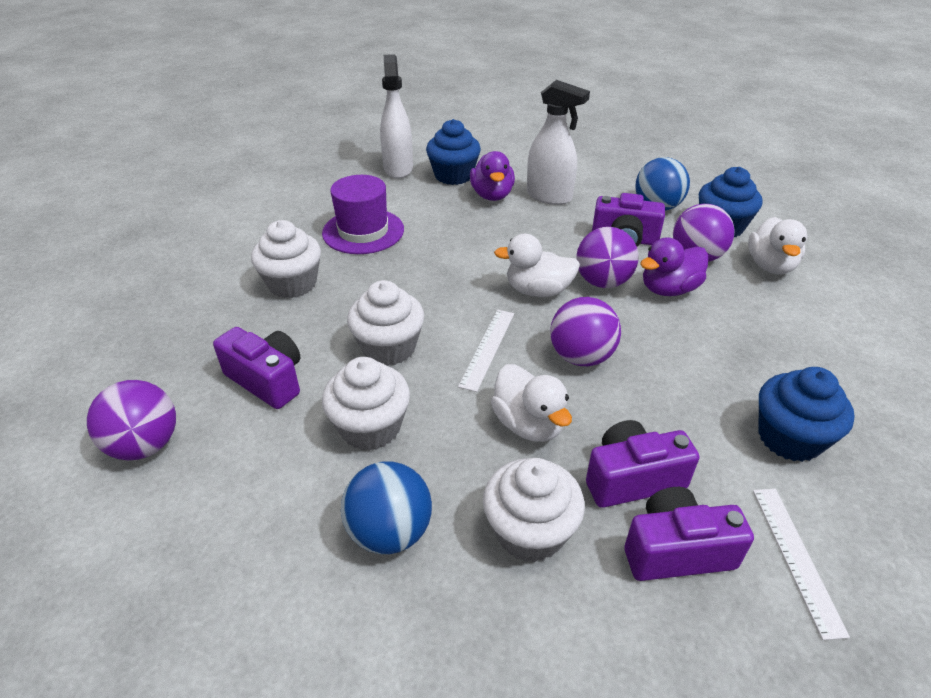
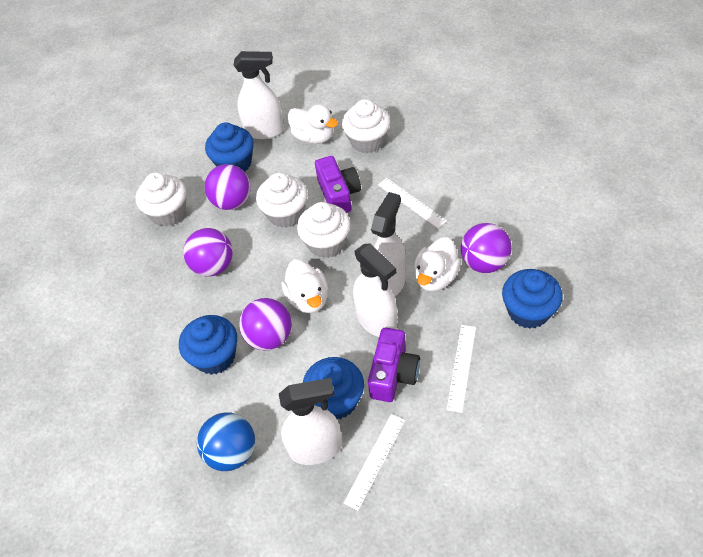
blue ball: 2 -> 1
blue cupcake: 3 -> 4
purple camera: 4 -> 2
purple duck: 2 -> 0
purple hat: 1 -> 0
white ruler: 2 -> 3
white spray bottle: 2 -> 4

